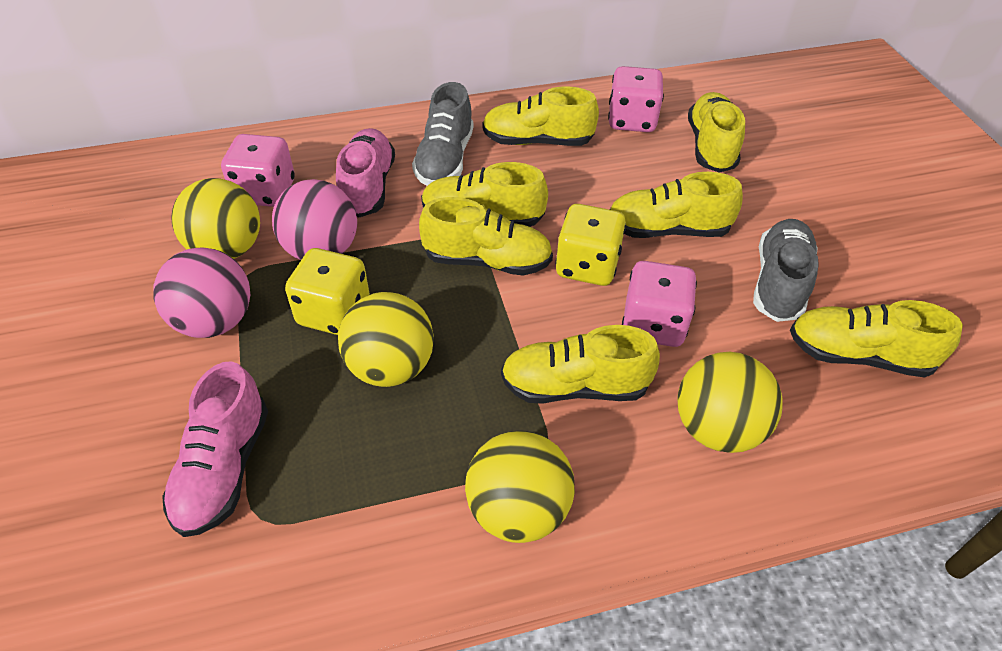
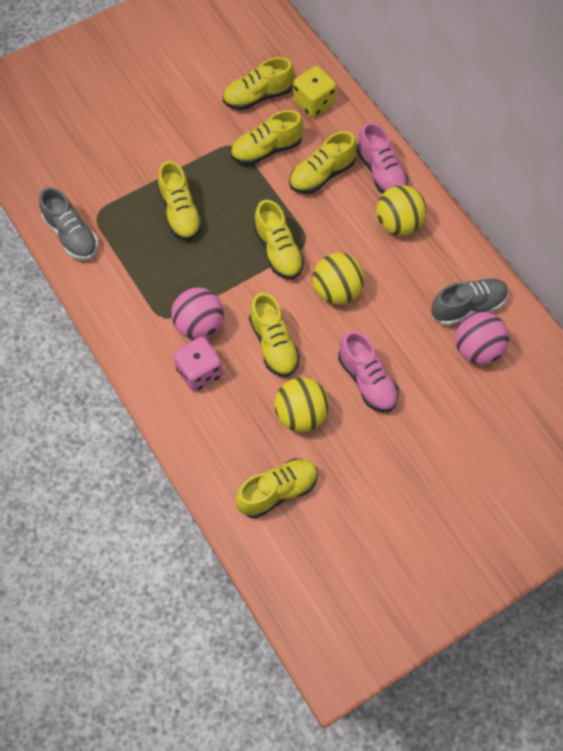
pink dice: 3 -> 1
yellow ball: 4 -> 3
yellow dice: 2 -> 1

